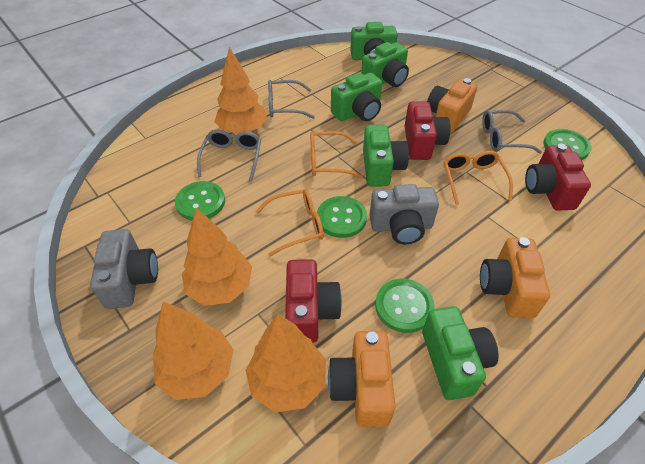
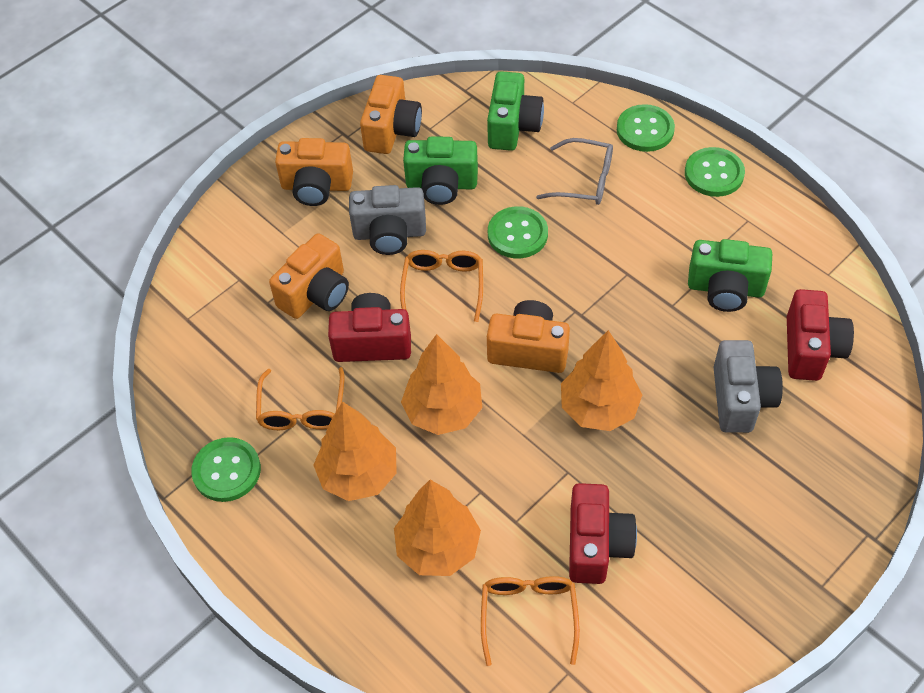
green camera: 5 -> 3
grey glasses: 3 -> 1
orange camera: 3 -> 4

